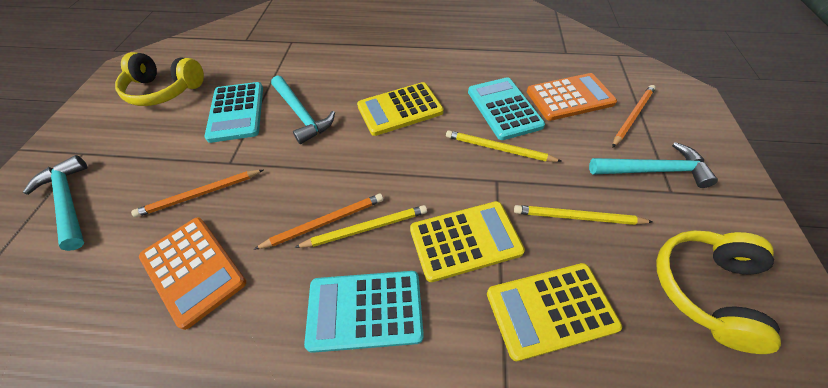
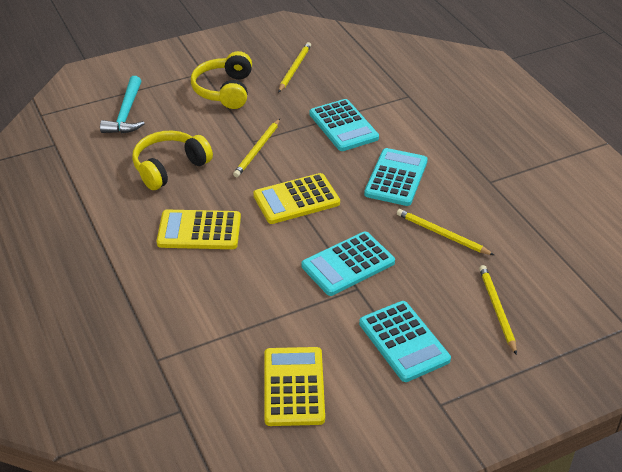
orange calculator: 2 -> 0
orange pencil: 3 -> 0
turquoise calculator: 3 -> 4
turquoise hammer: 3 -> 1
yellow pencil: 3 -> 4

